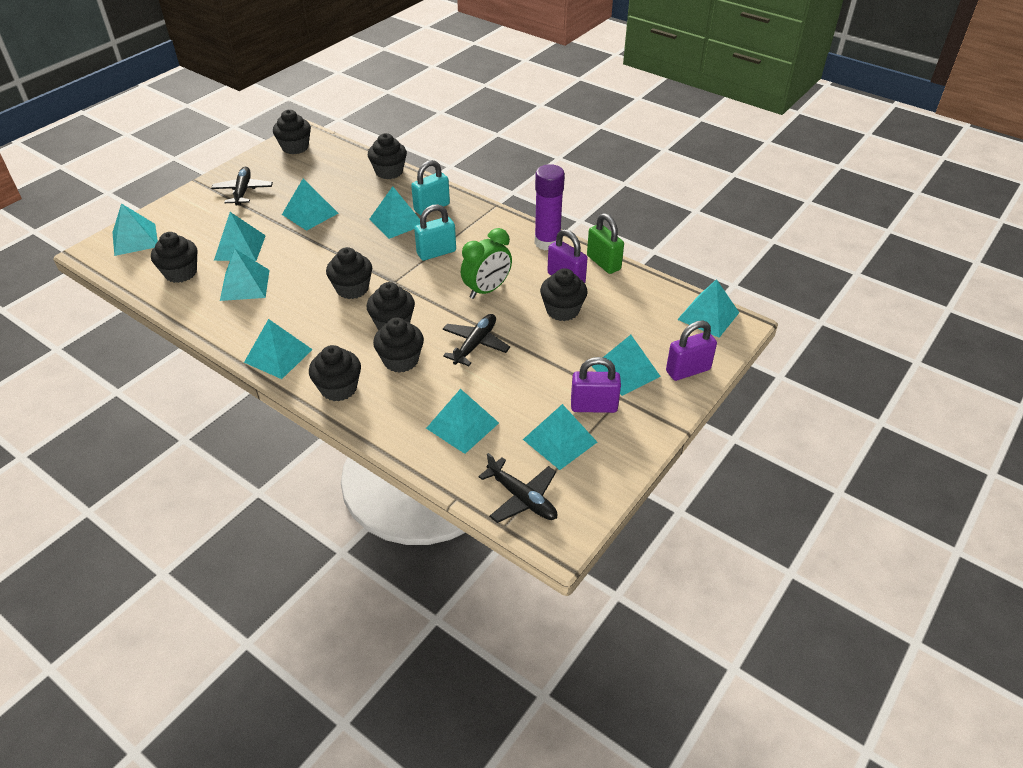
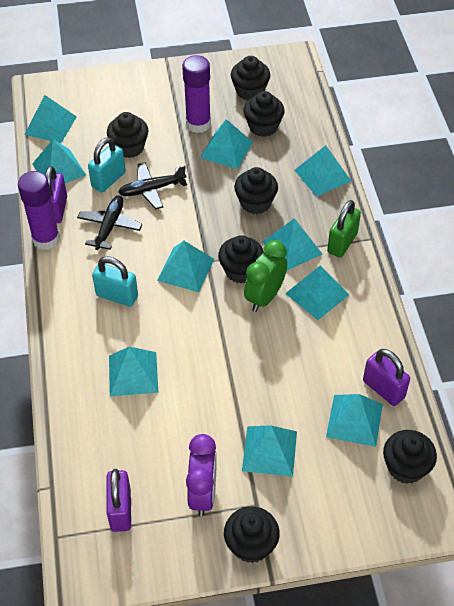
black cupcake: 8 -> 7
black plane: 3 -> 2
purple clock: 0 -> 1
purple glue stick: 1 -> 2

